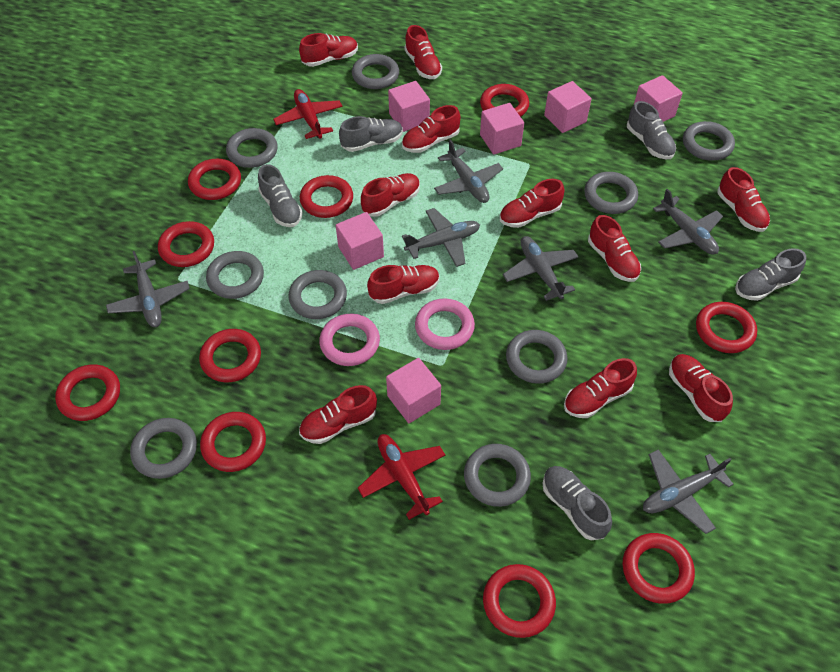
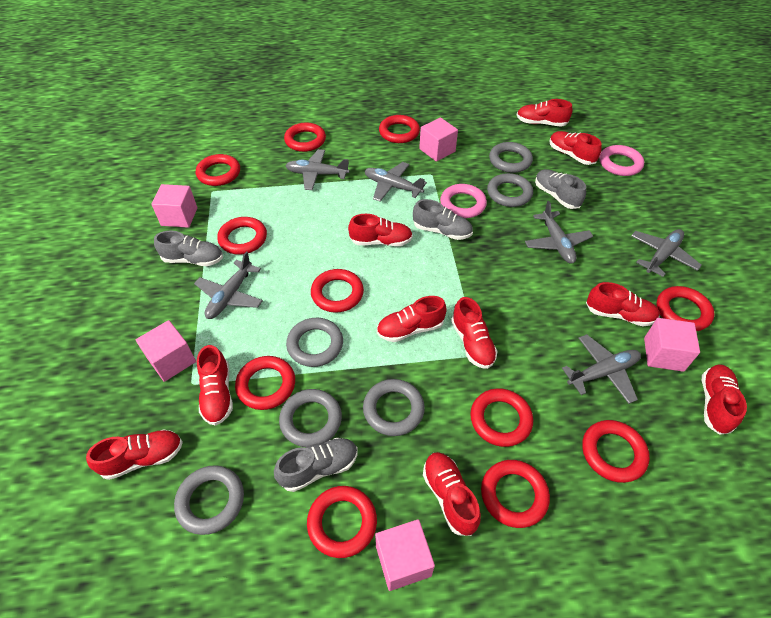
grey ring: 9 -> 6
grey shoe: 5 -> 4
pink cube: 6 -> 5
red plane: 2 -> 0
red ring: 10 -> 11
red shoe: 11 -> 10

